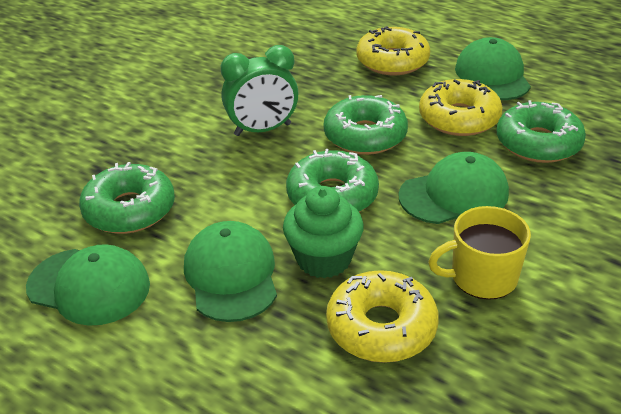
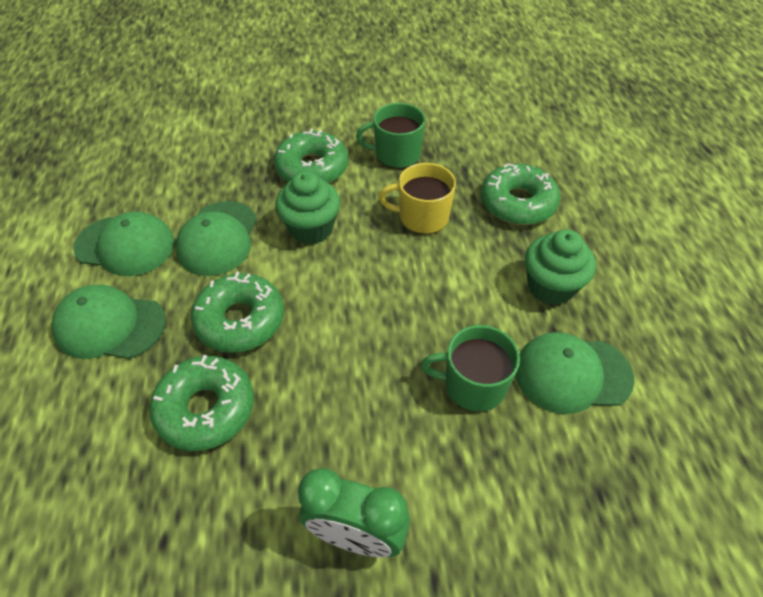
green cupcake: 1 -> 2
green mug: 0 -> 2
yellow donut: 3 -> 0

